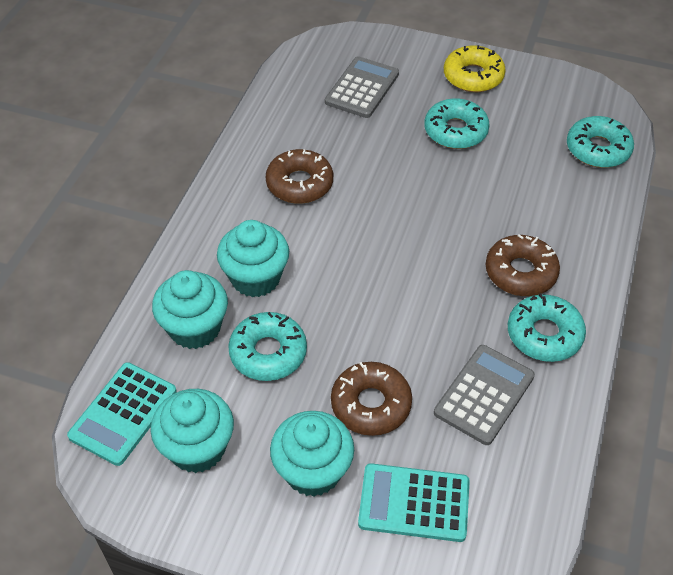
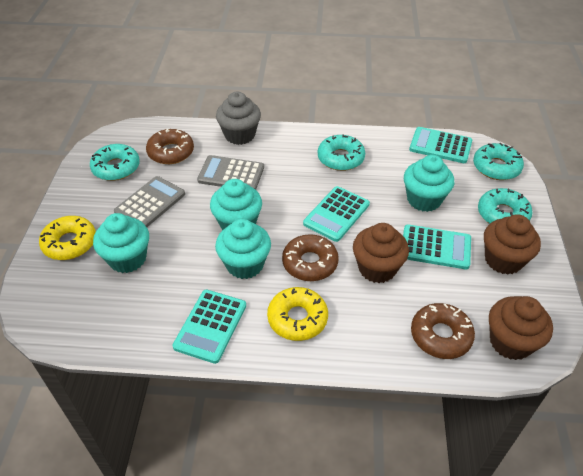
brown cupcake: 0 -> 3
grey cupcake: 0 -> 1
turquoise calculator: 2 -> 4
yellow donut: 1 -> 2

